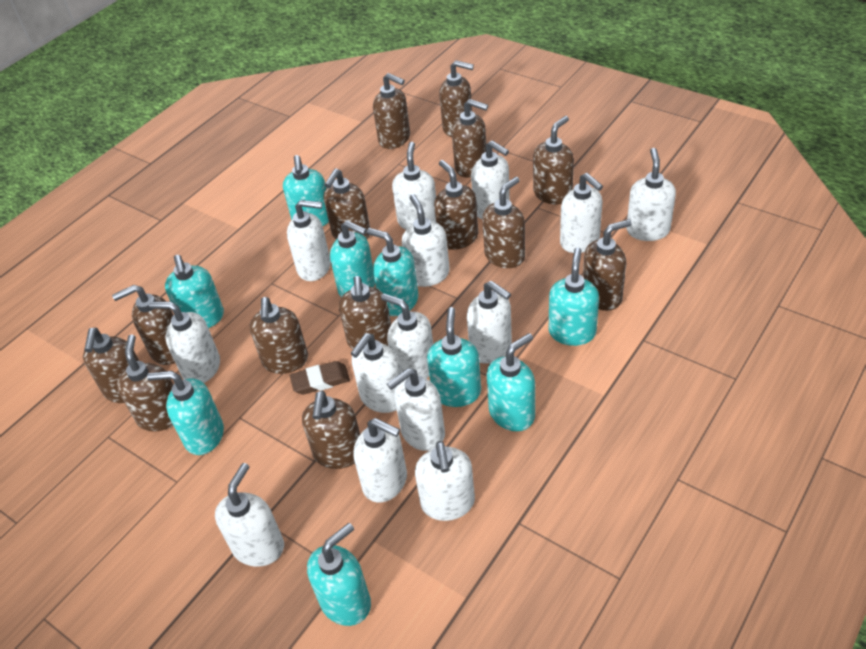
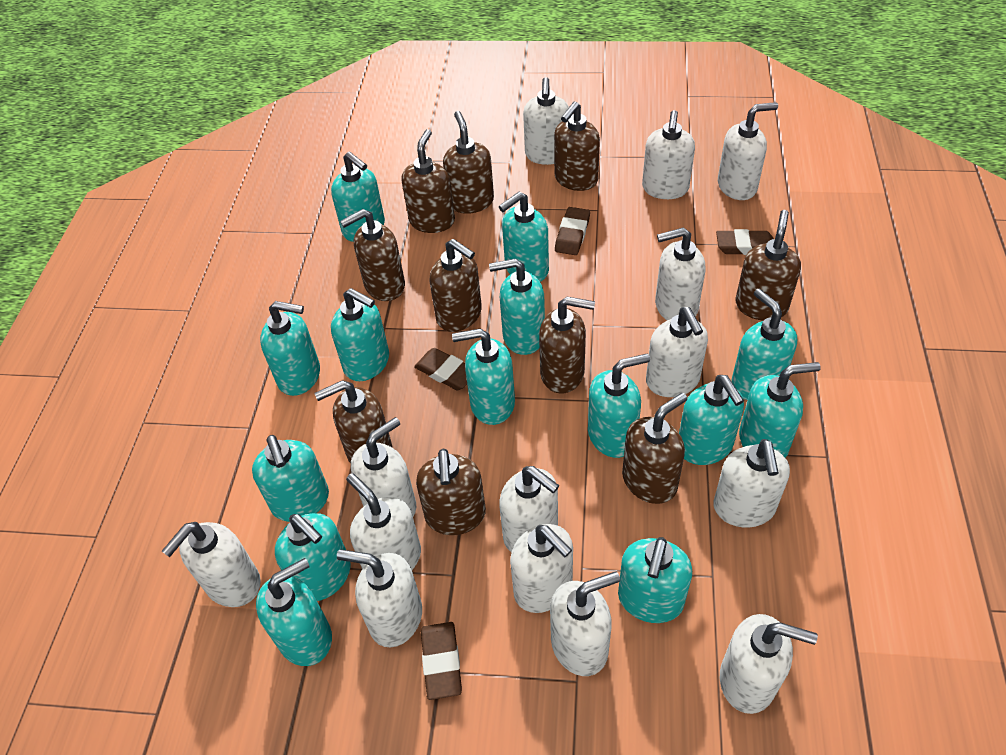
brown eraser: 1 -> 4
brown soap dispenser: 14 -> 10
turquoise soap dispenser: 9 -> 14

